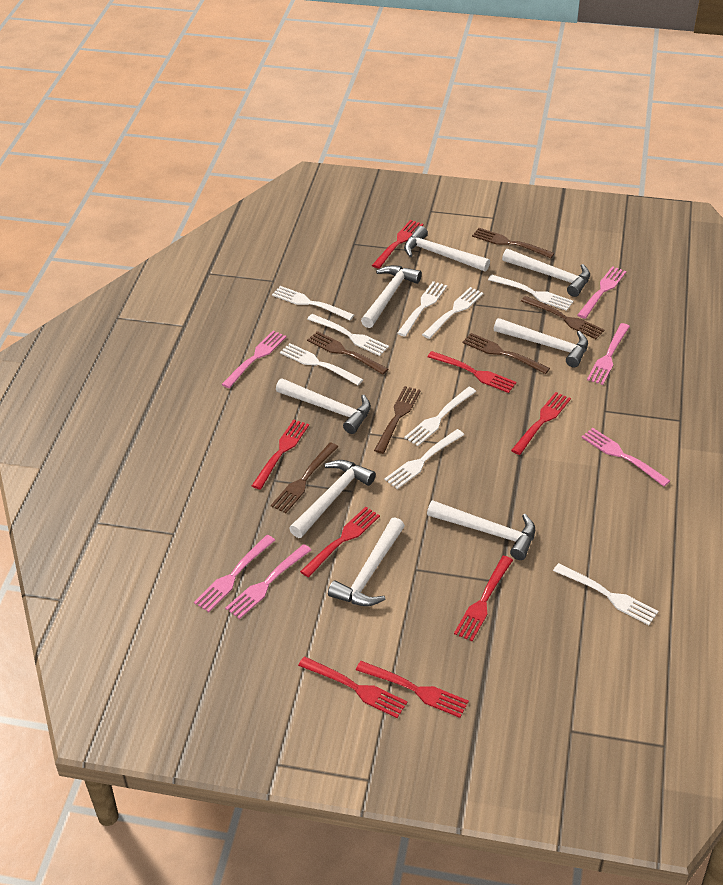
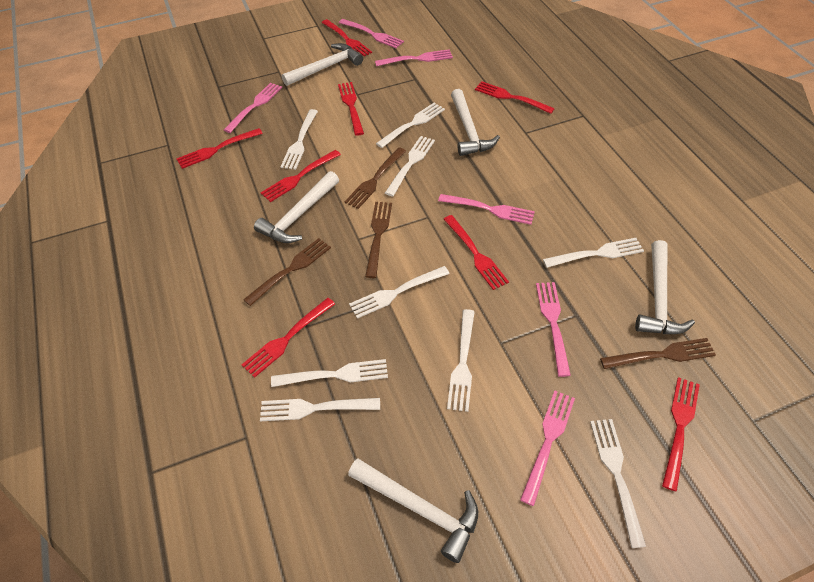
brown fork: 6 -> 4
white hammer: 8 -> 5

